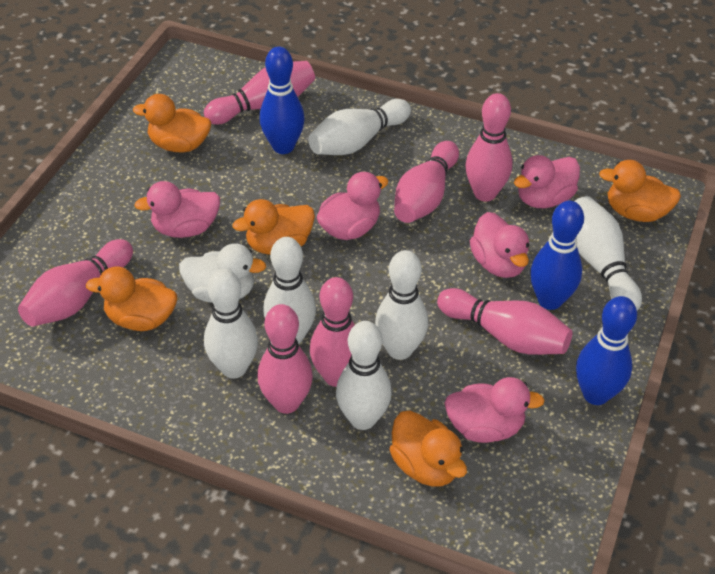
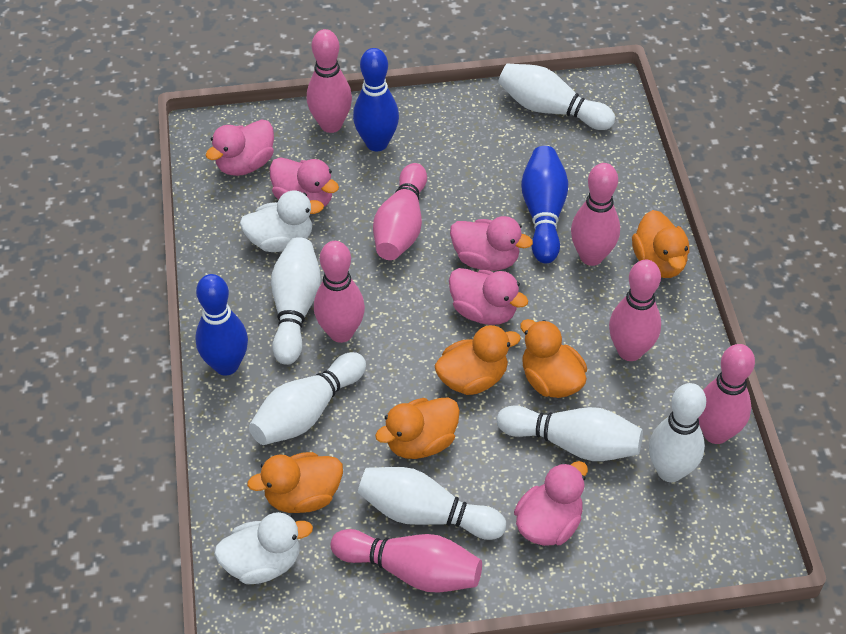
white duck: 1 -> 2

